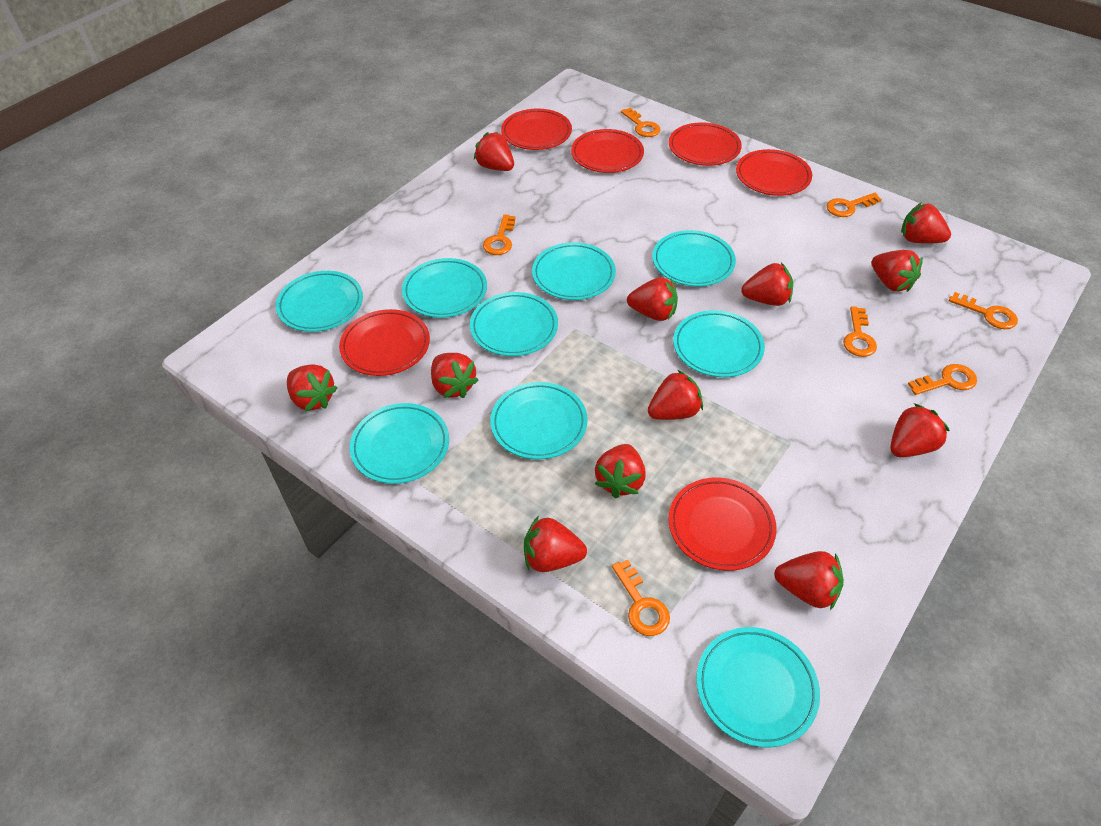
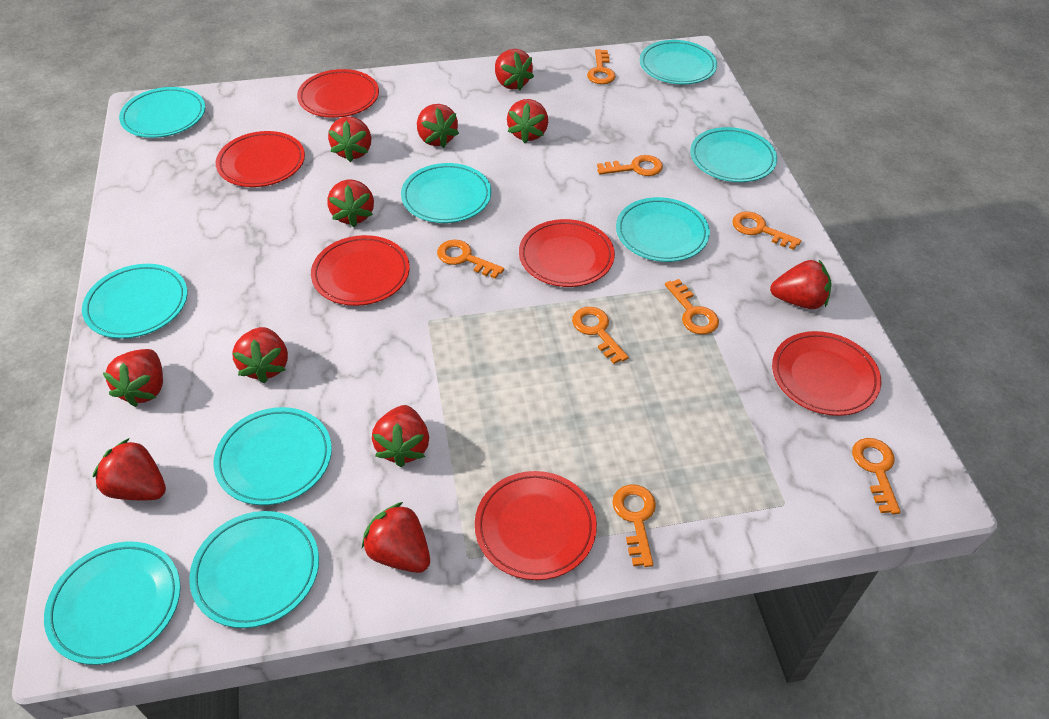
orange key: 7 -> 8
red strawberry: 12 -> 11

